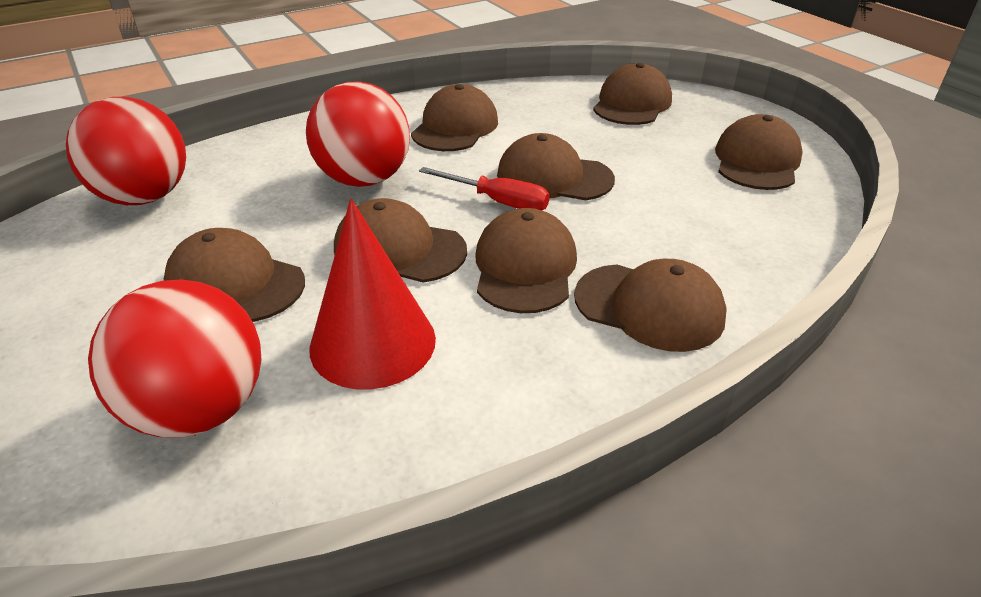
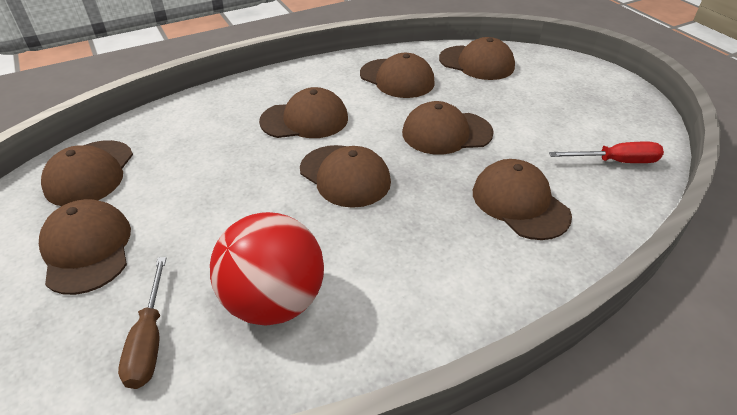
brown screwdriver: 0 -> 1
red ball: 3 -> 1
red cone: 1 -> 0

